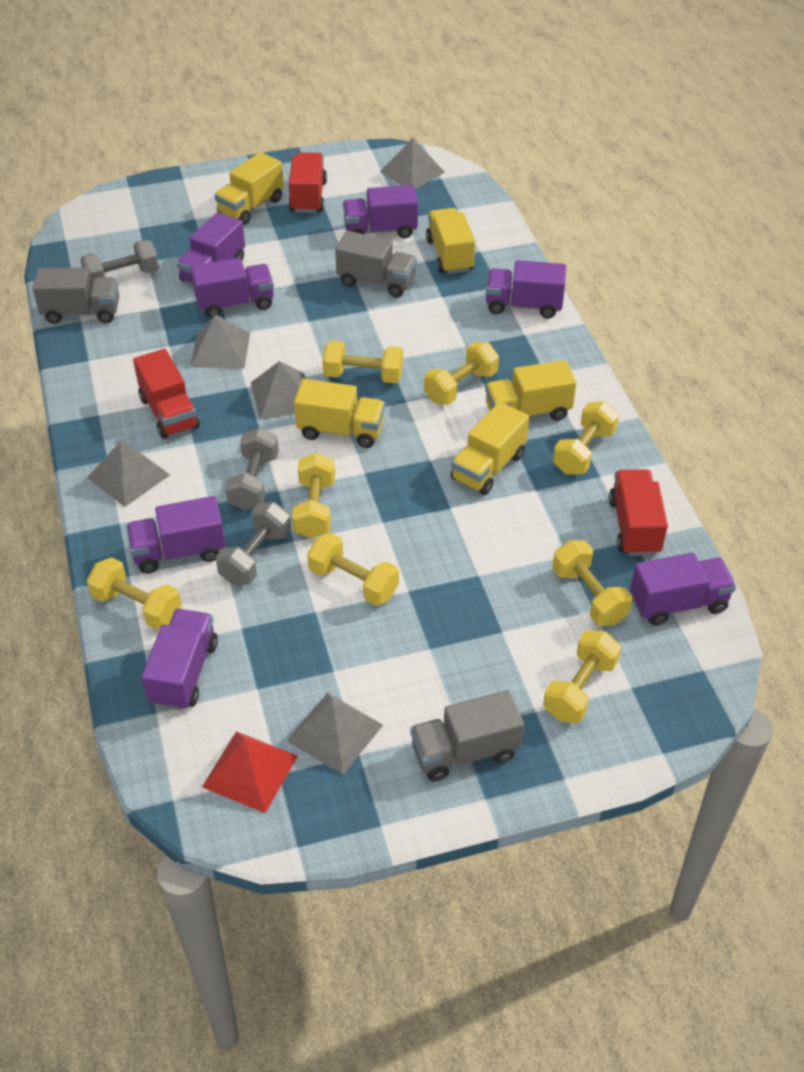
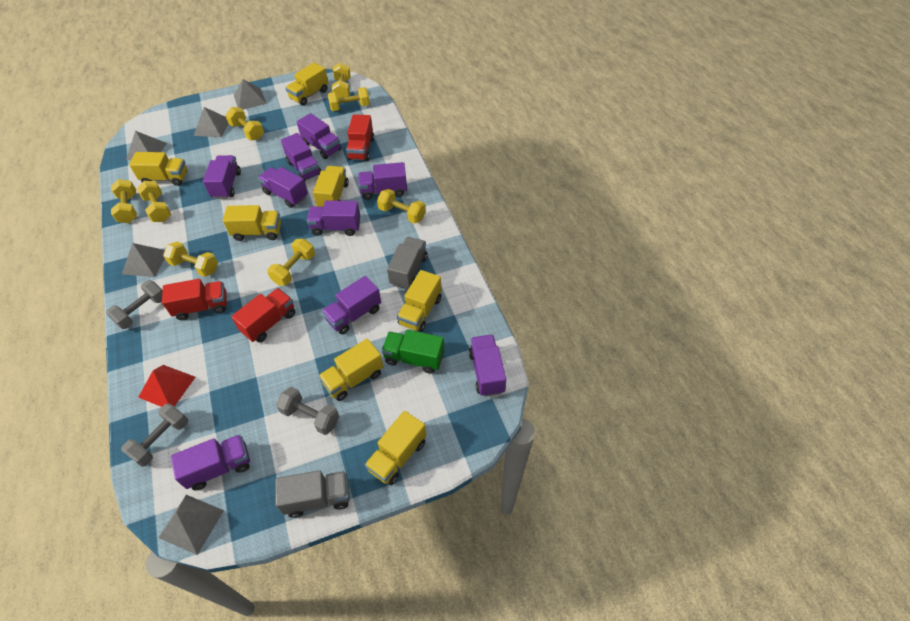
green truck: 0 -> 1
grey truck: 3 -> 2
purple truck: 7 -> 9
yellow truck: 5 -> 7

